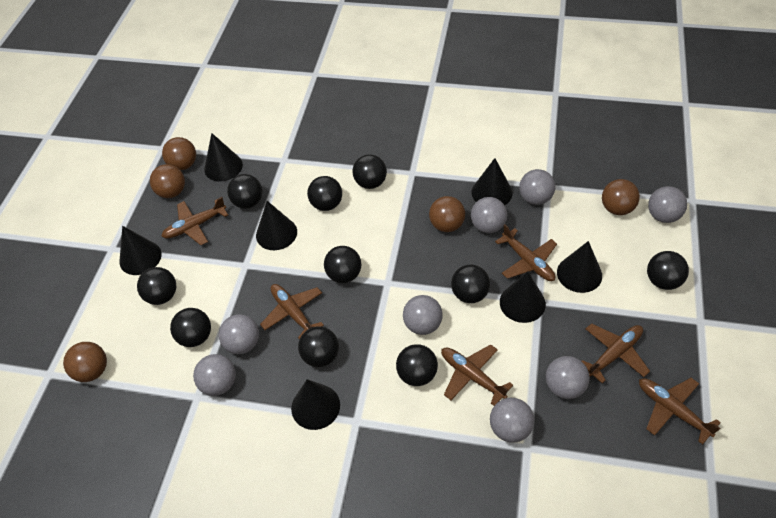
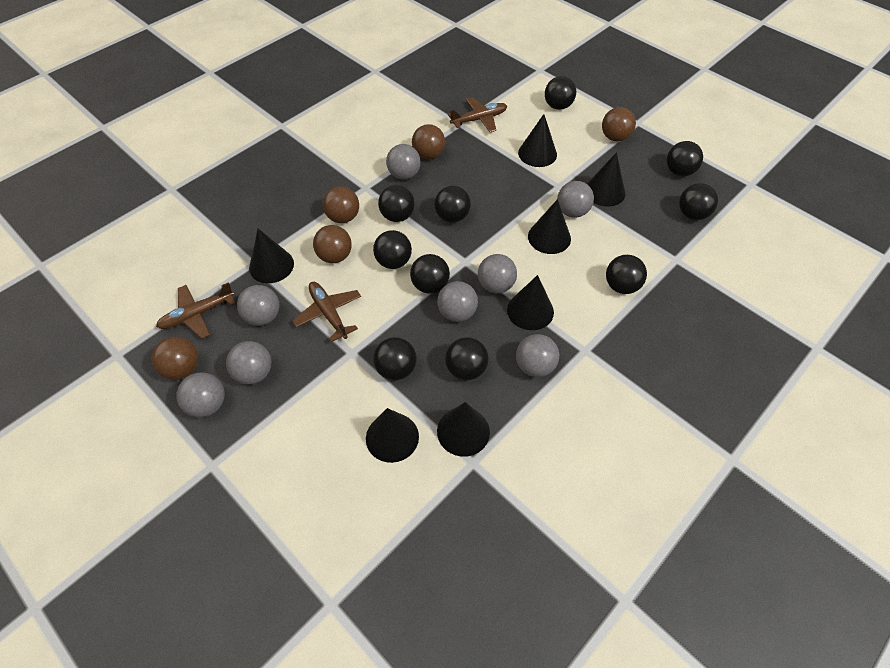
brown plane: 6 -> 3

